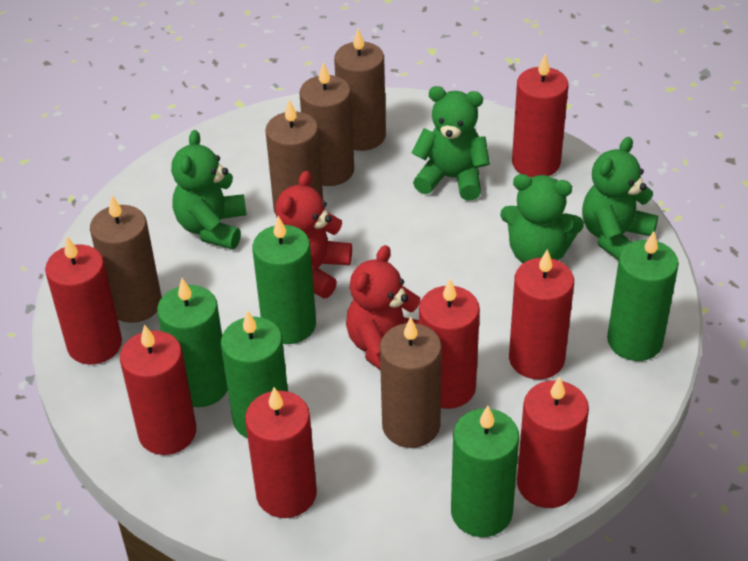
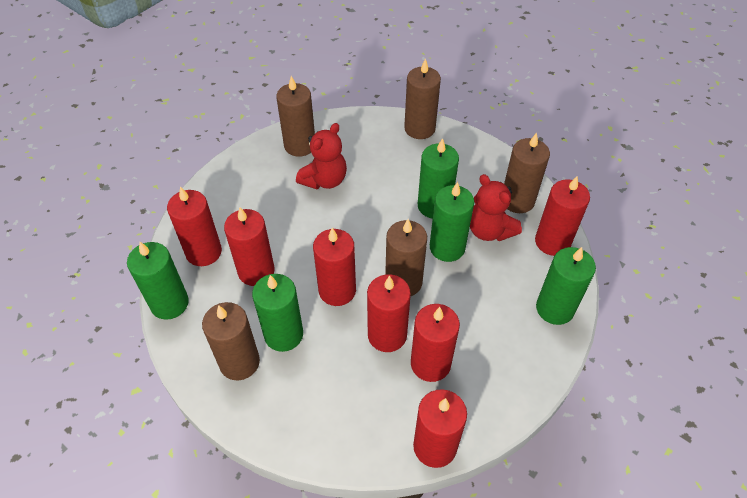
green teddy bear: 4 -> 0

